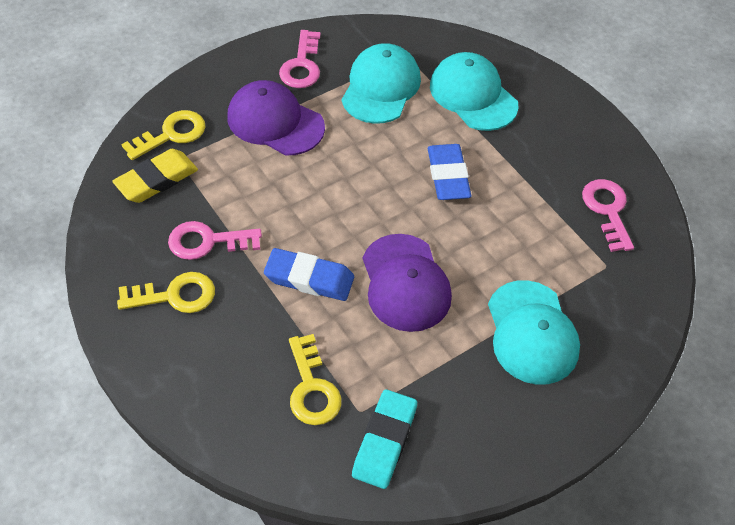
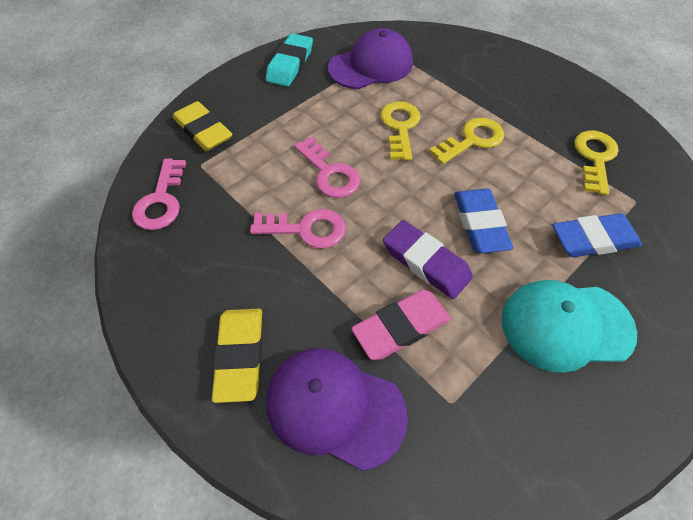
pink eraser: 0 -> 1
purple eraser: 0 -> 1
turquoise cap: 3 -> 1
yellow eraser: 1 -> 2

